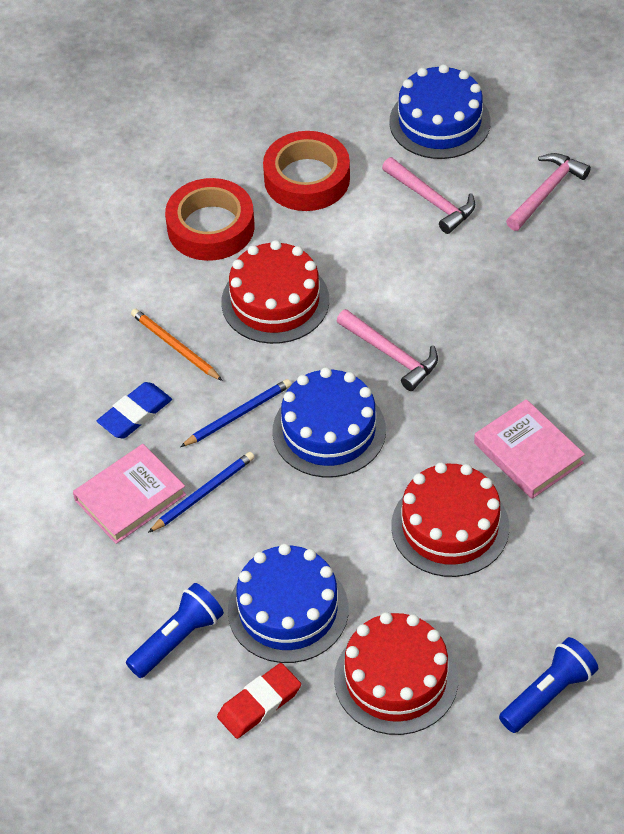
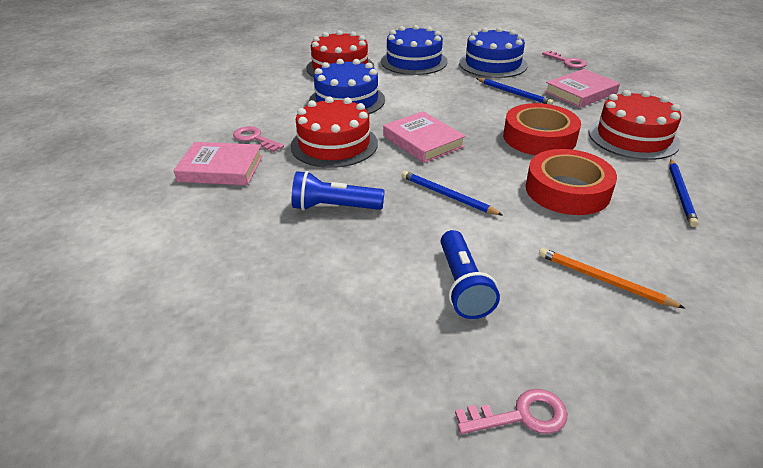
blue eraser: 1 -> 0
blue pencil: 2 -> 3
pink book: 2 -> 3
pink hammer: 3 -> 0
pink key: 0 -> 3
red eraser: 1 -> 0

